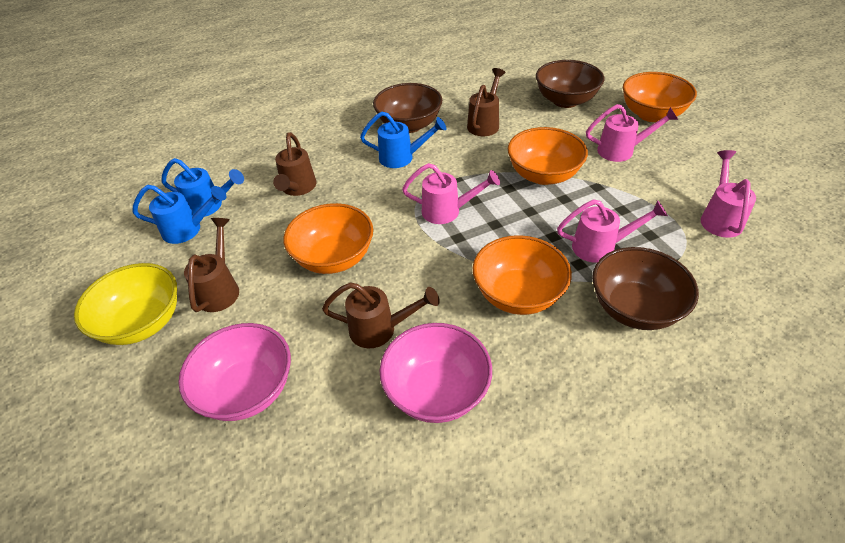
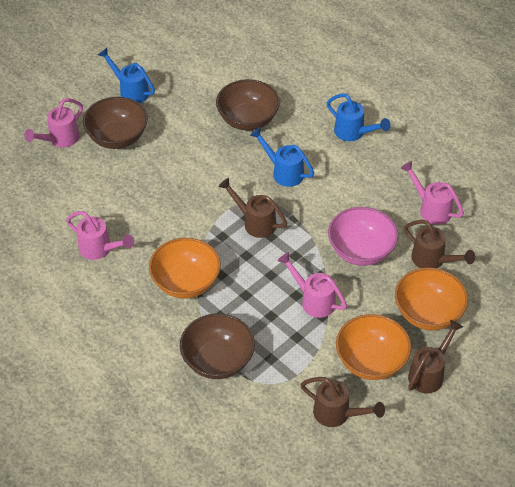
orange bowl: 4 -> 3
pink bowl: 2 -> 1
yellow bowl: 1 -> 0

